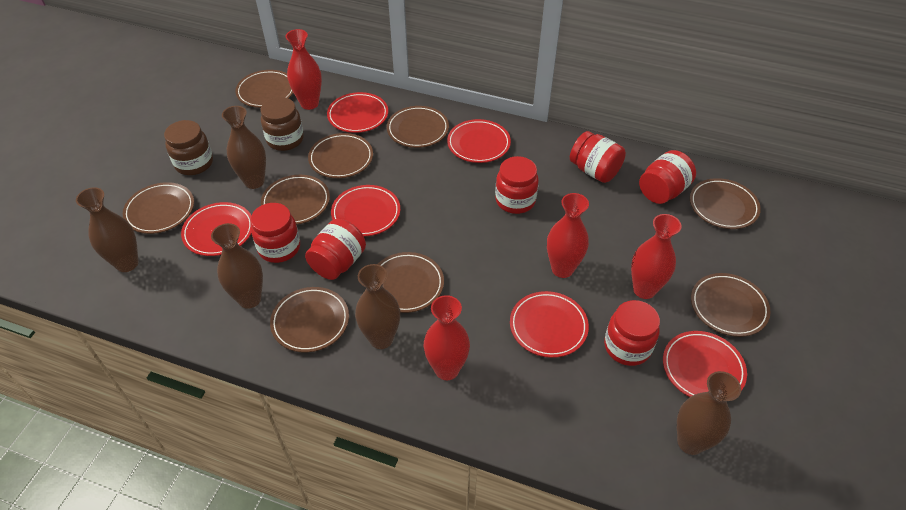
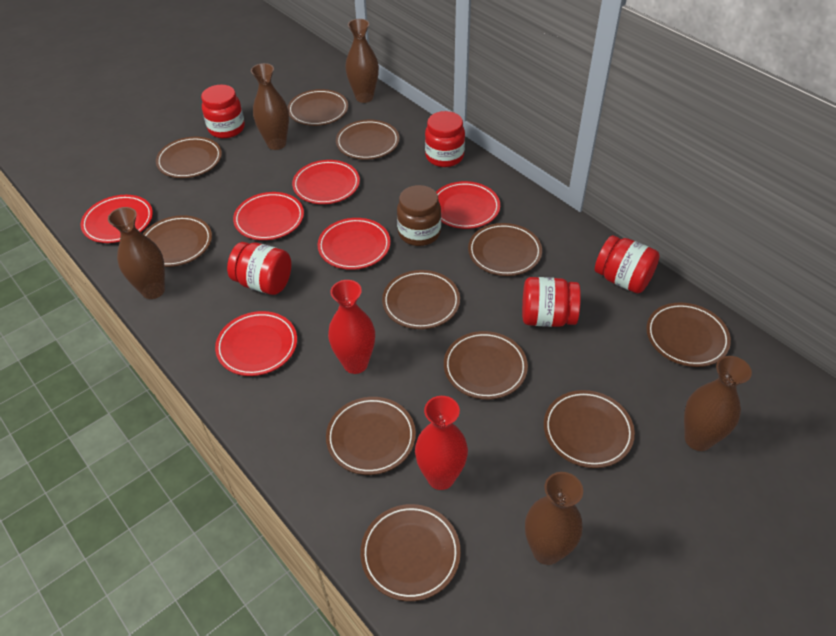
brown jar: 2 -> 1
brown plate: 9 -> 11
red jar: 6 -> 5
red vase: 4 -> 2

